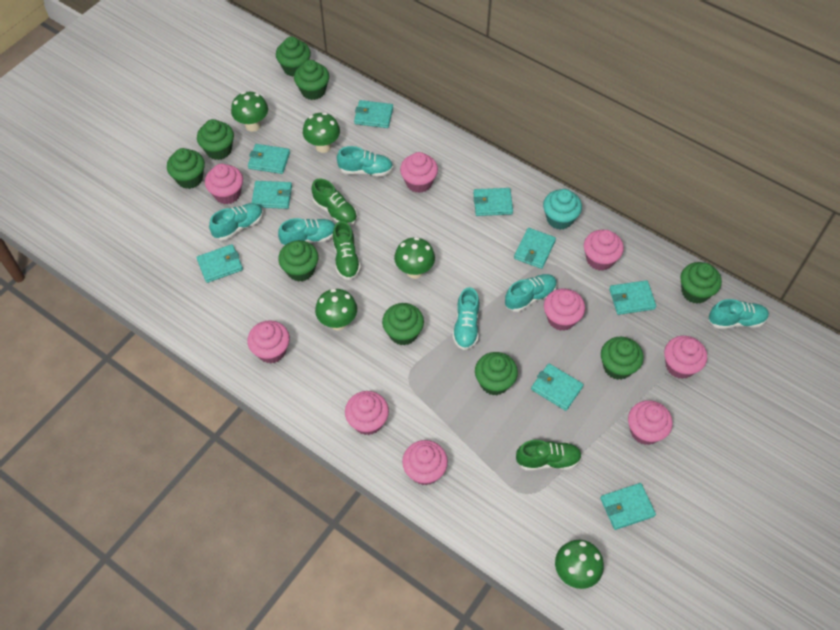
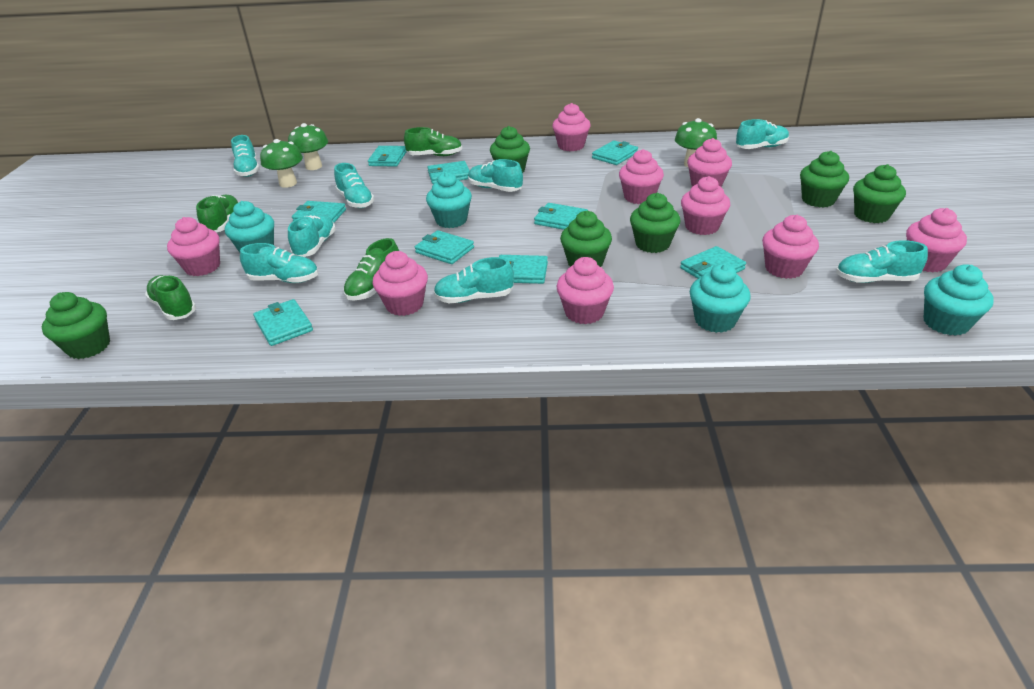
green cupcake: 9 -> 6
green mushroom: 5 -> 3
green shoe: 3 -> 4
turquoise cupcake: 1 -> 4
turquoise shoe: 6 -> 8

